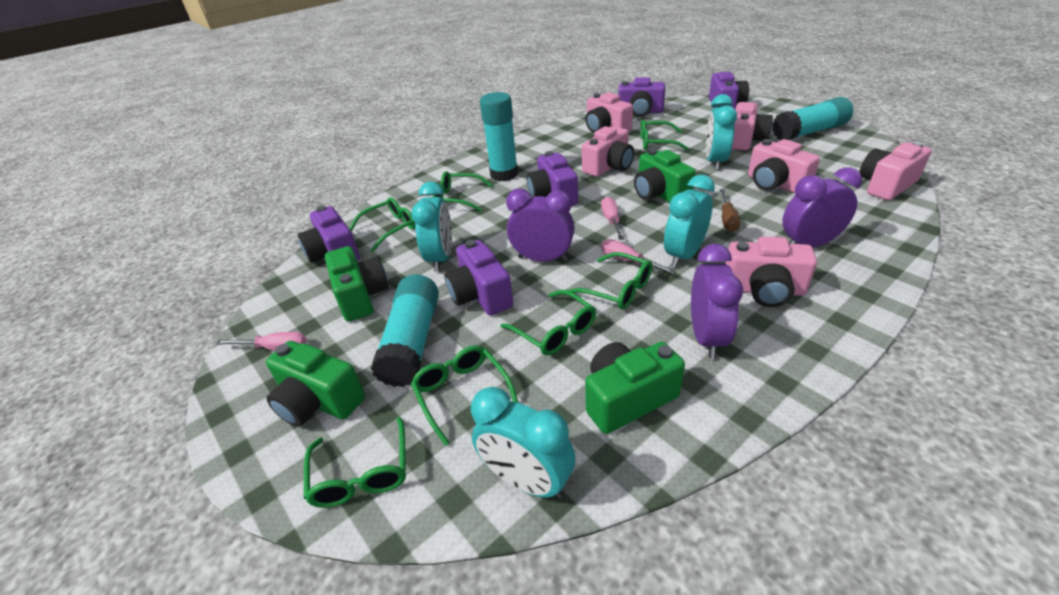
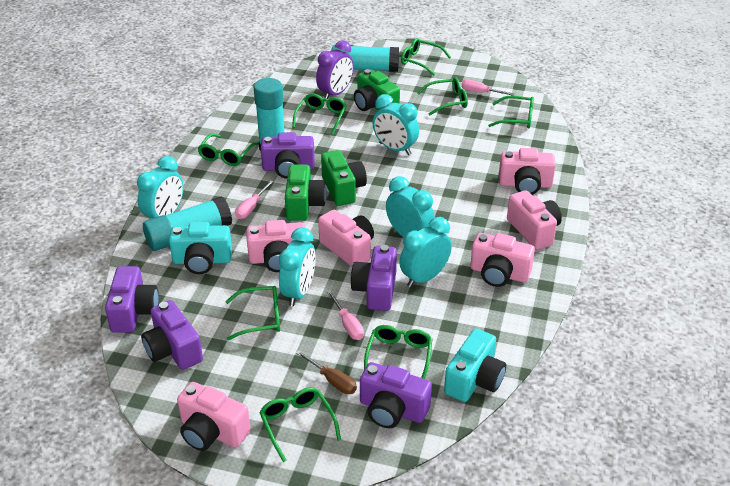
green camera: 4 -> 3
green glasses: 7 -> 8
purple clock: 3 -> 1
turquoise camera: 0 -> 2
turquoise clock: 4 -> 5

